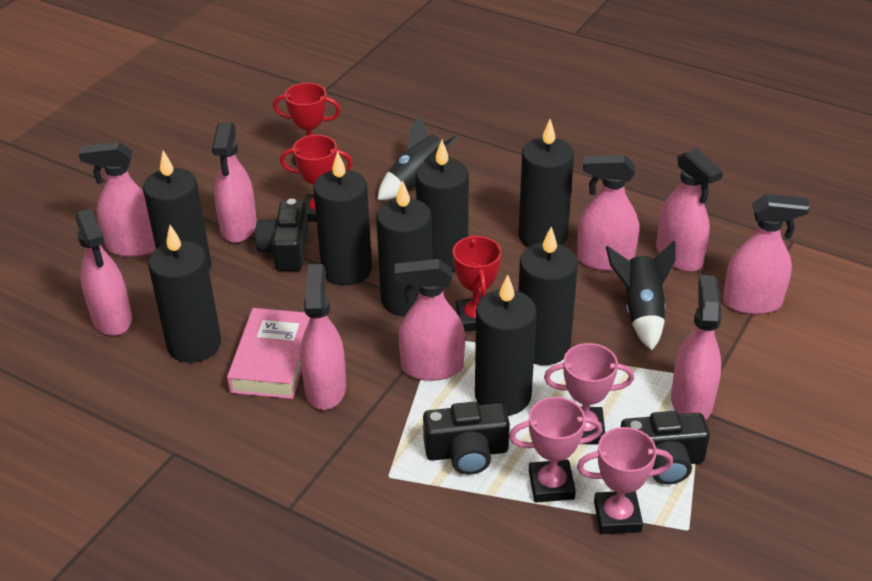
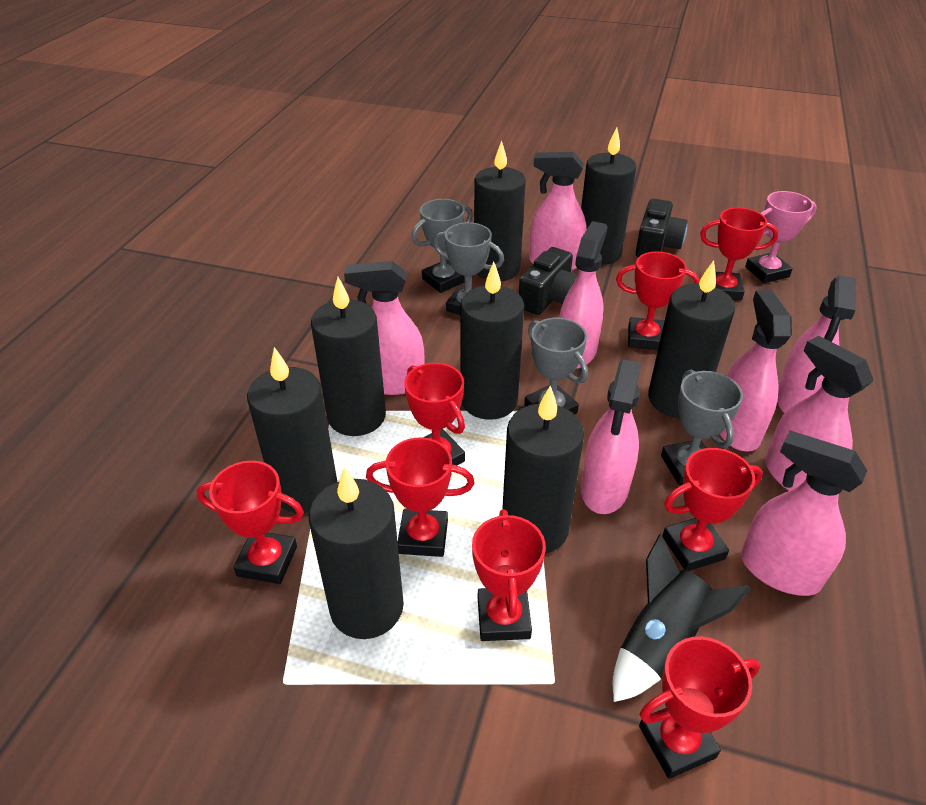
black camera: 3 -> 2
black rocket: 2 -> 1
grey trophy: 0 -> 4
pink book: 1 -> 0
pink spray bottle: 9 -> 8
pink trophy: 3 -> 1
red trophy: 3 -> 8

